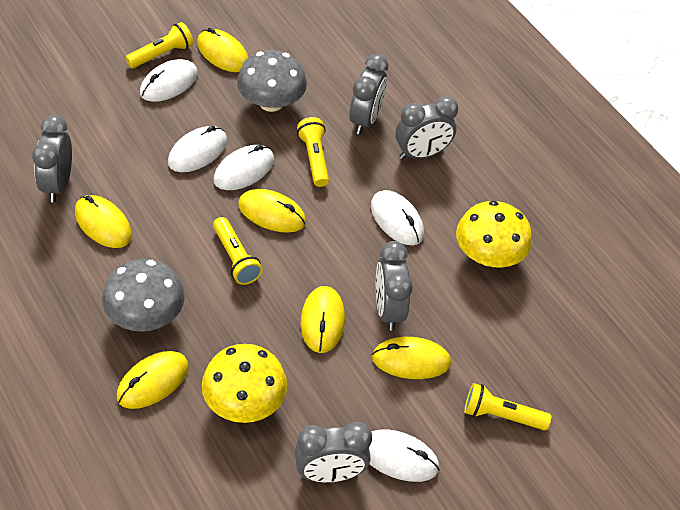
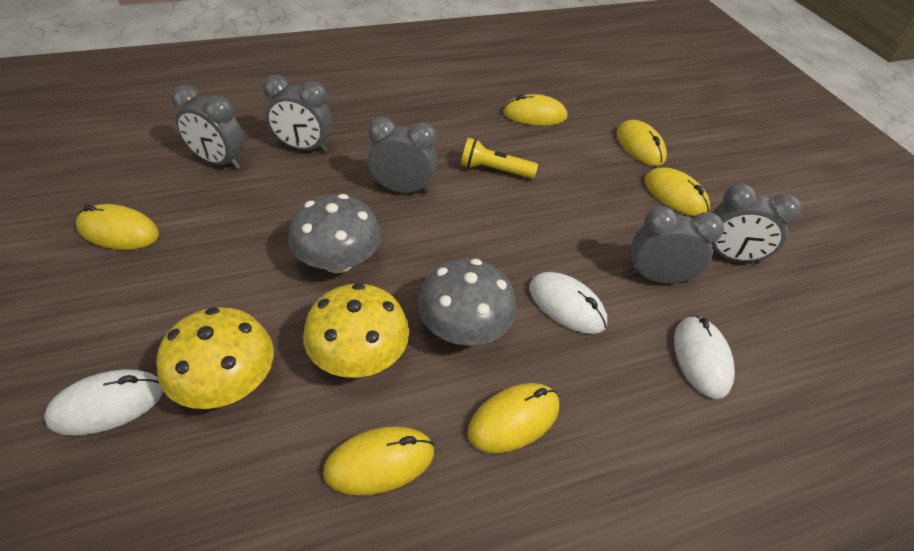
white mouse: 5 -> 3
yellow flashlight: 4 -> 1

